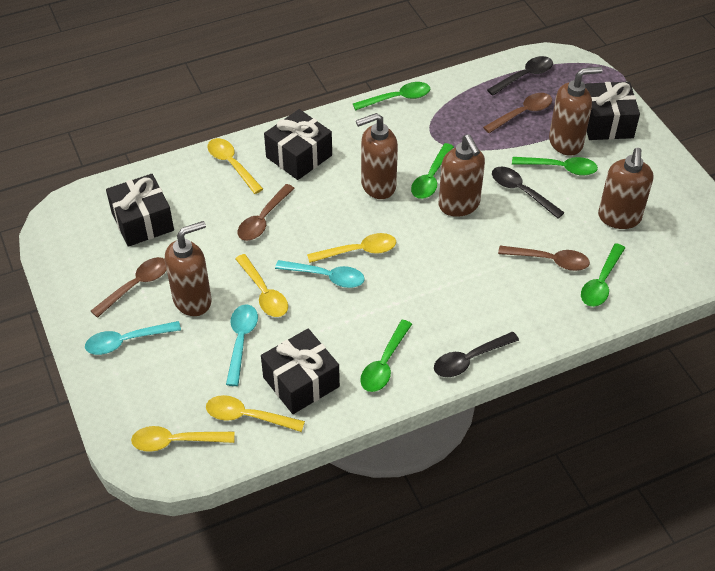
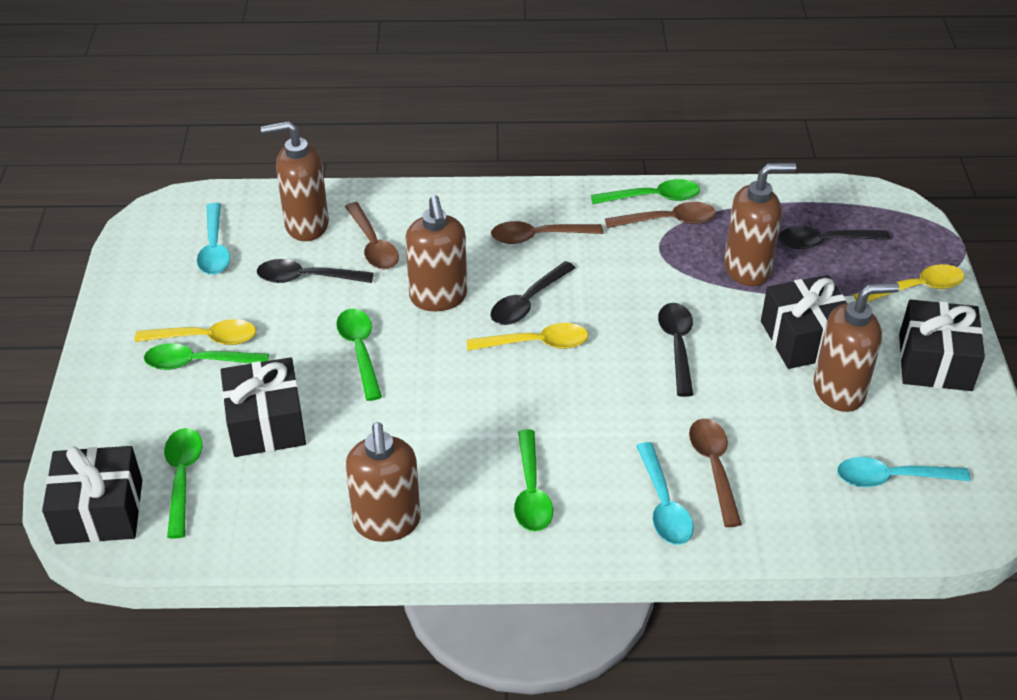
black spoon: 3 -> 4
yellow spoon: 5 -> 3

